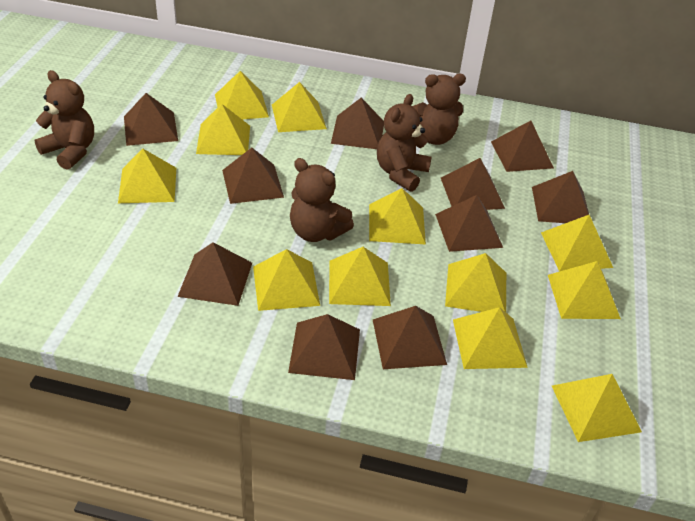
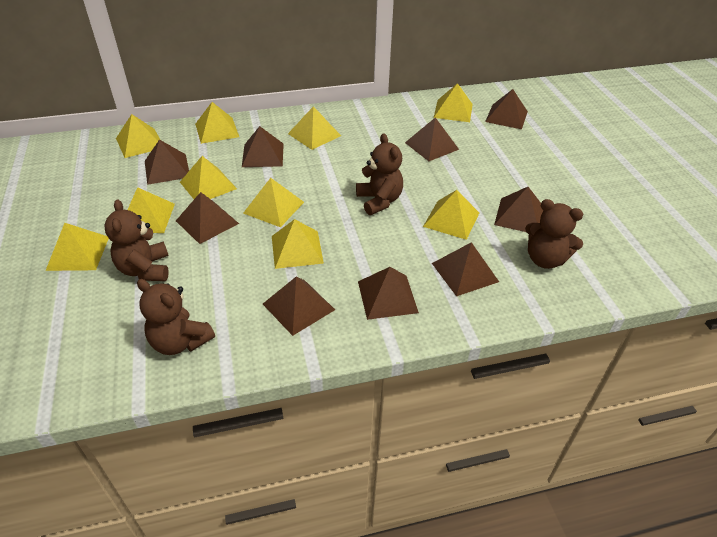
brown pyramid: 10 -> 9
yellow pyramid: 12 -> 10

